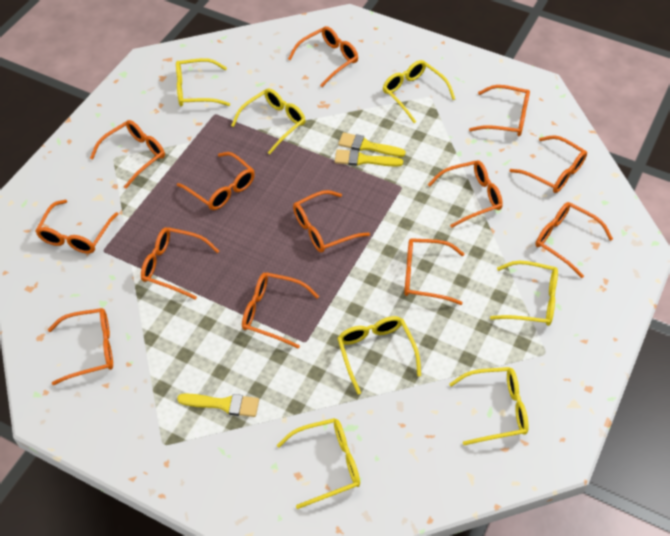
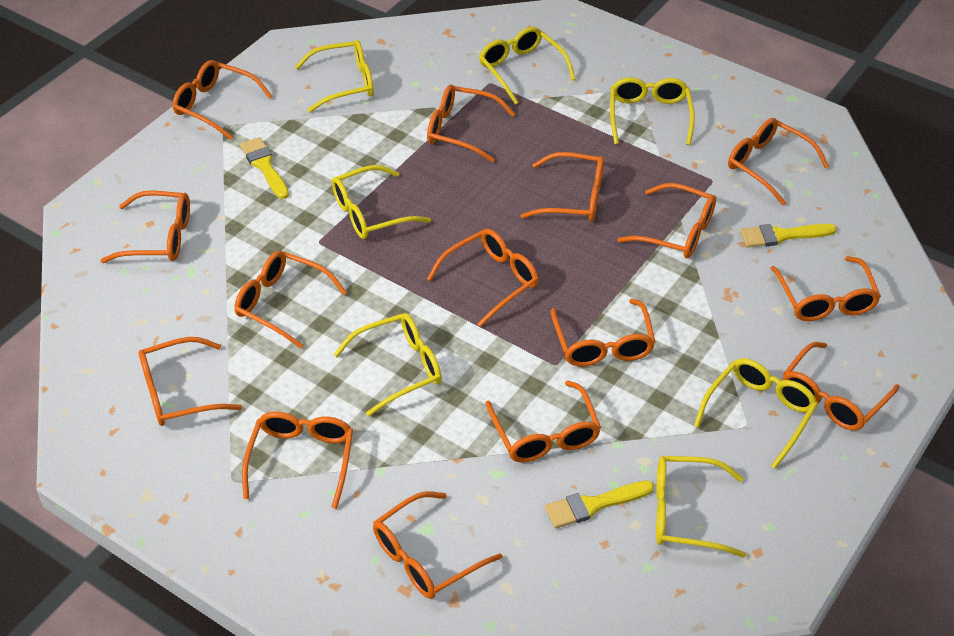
orange glasses: 13 -> 15

